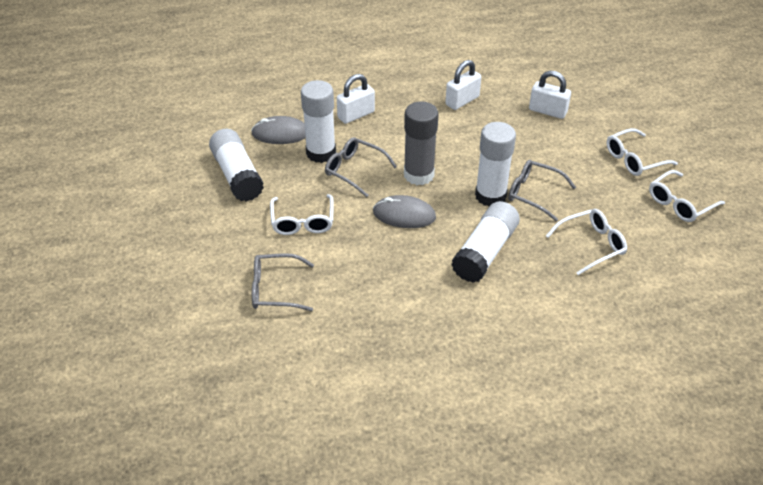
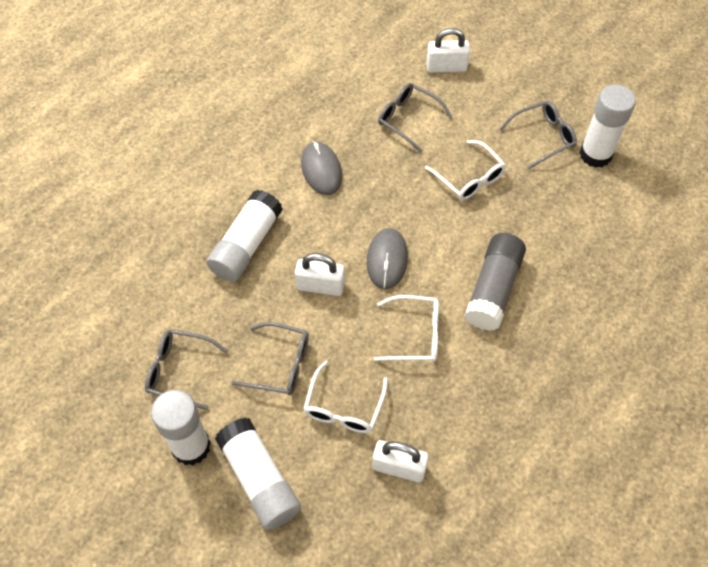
grey glasses: 3 -> 4
white glasses: 4 -> 3

